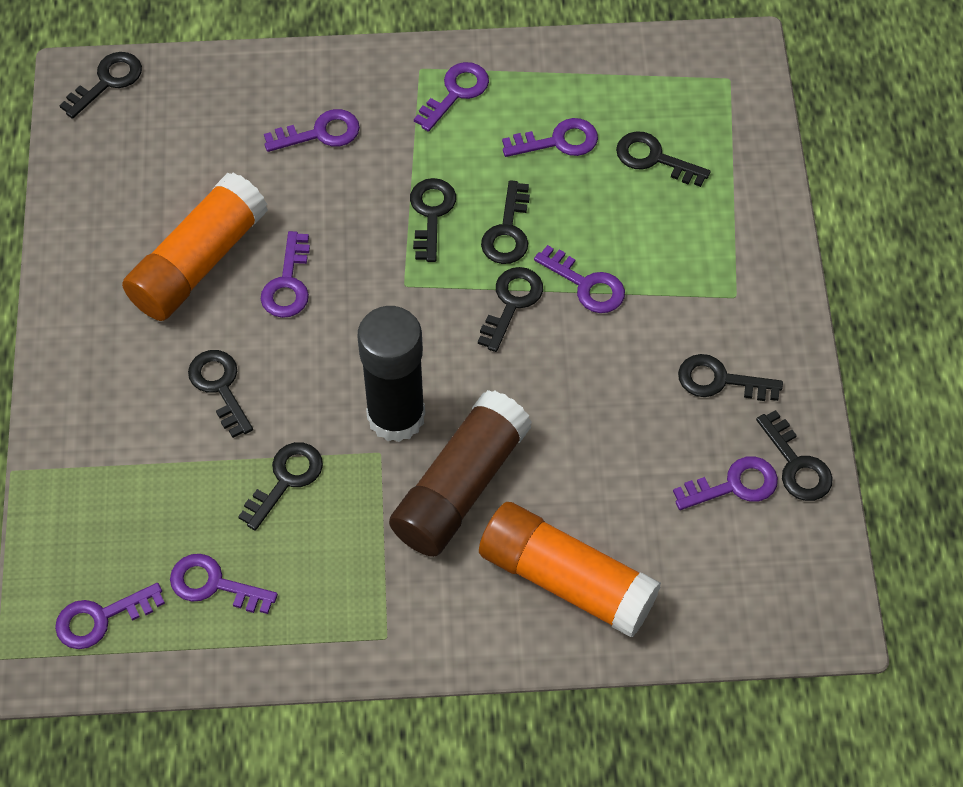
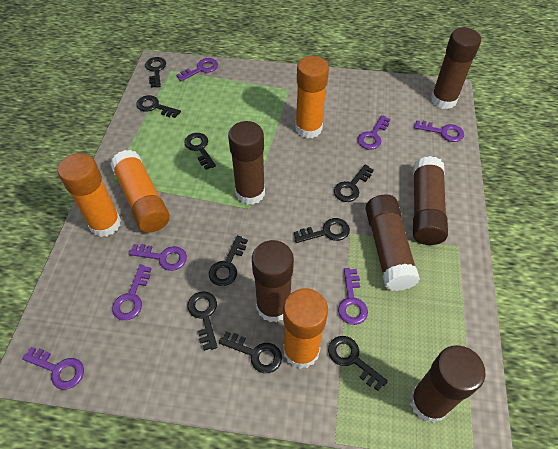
black glue stick: 1 -> 0
brown glue stick: 1 -> 6
orange glue stick: 2 -> 4
purple key: 8 -> 7

